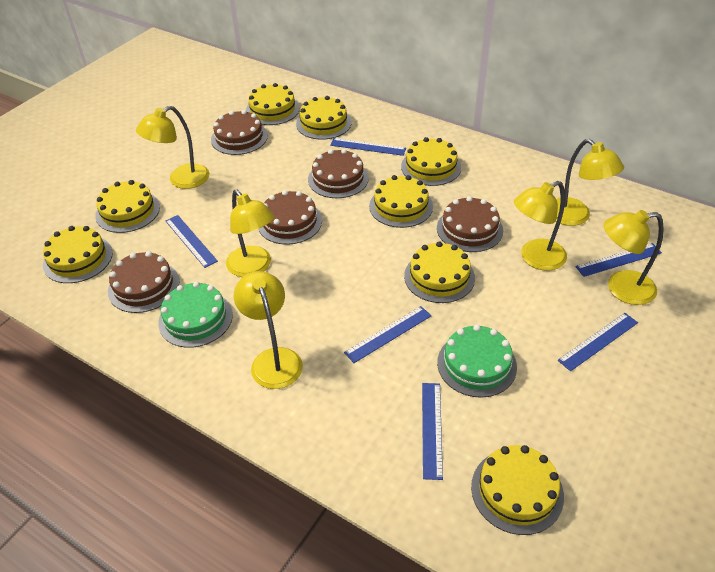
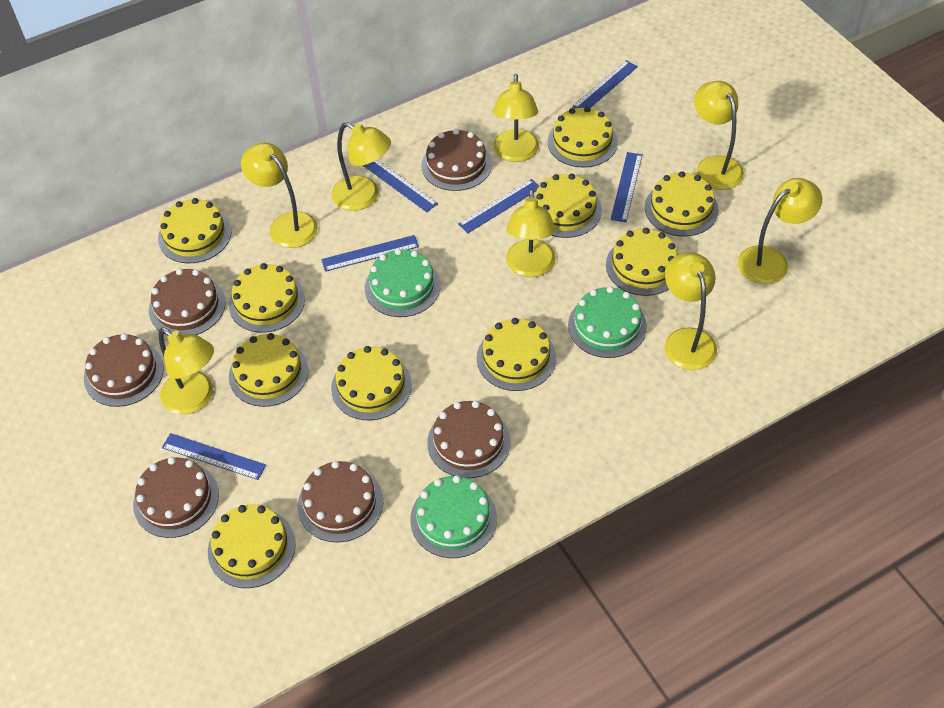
brown cake: 5 -> 6
green cake: 2 -> 3
yellow cake: 8 -> 10
yellow lamp: 6 -> 8

